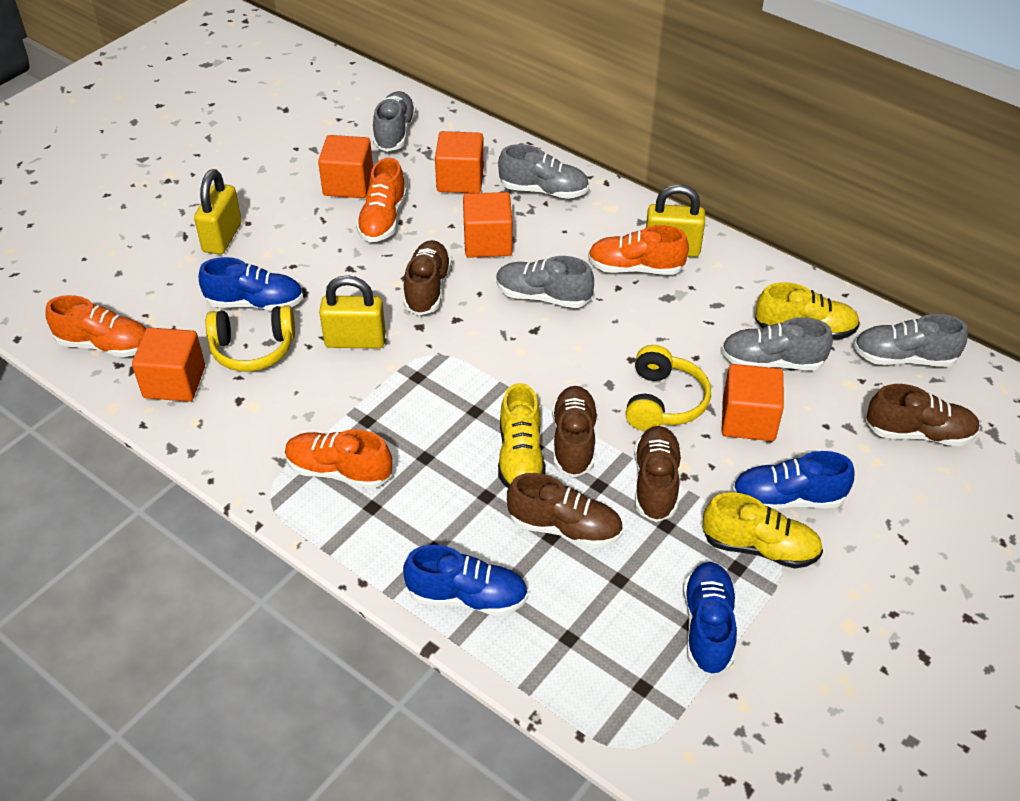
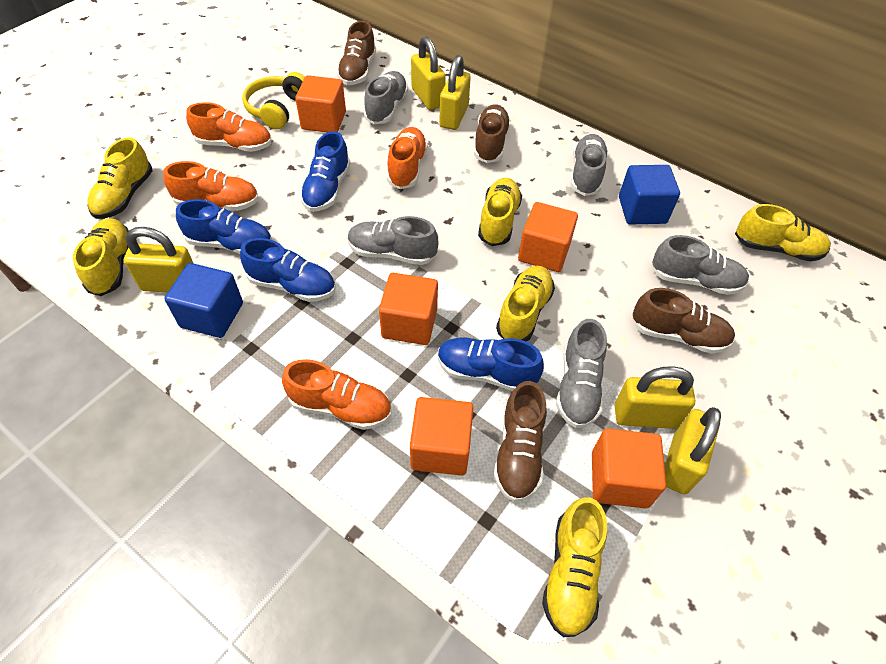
blue cube: 0 -> 2
brown shoe: 5 -> 4
yellow headphones: 2 -> 1
yellow padlock: 3 -> 5
yellow shoe: 3 -> 6

